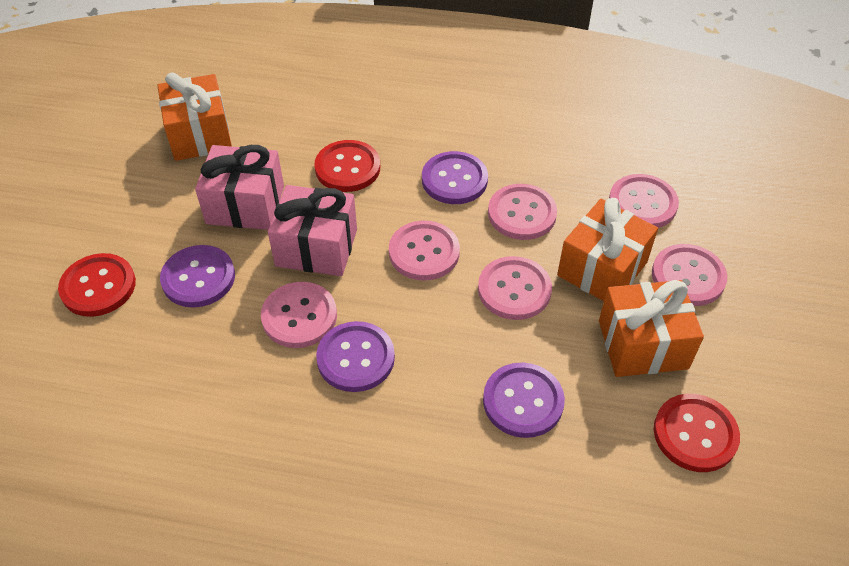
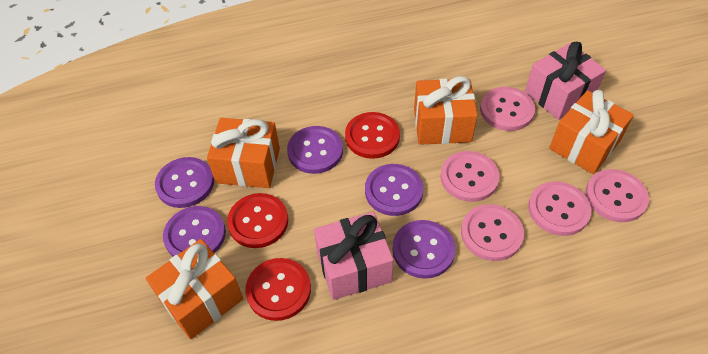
orange gift: 3 -> 4
pink button: 6 -> 5
purple button: 4 -> 5

